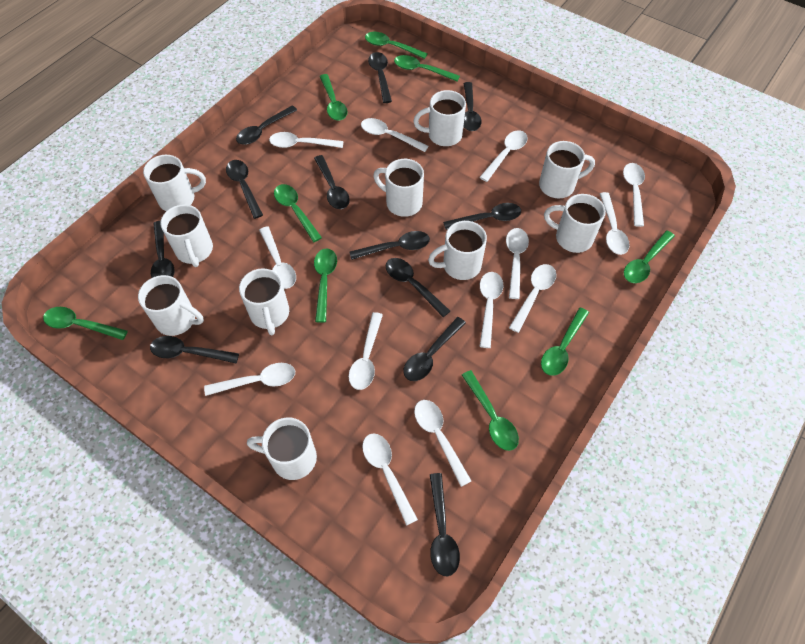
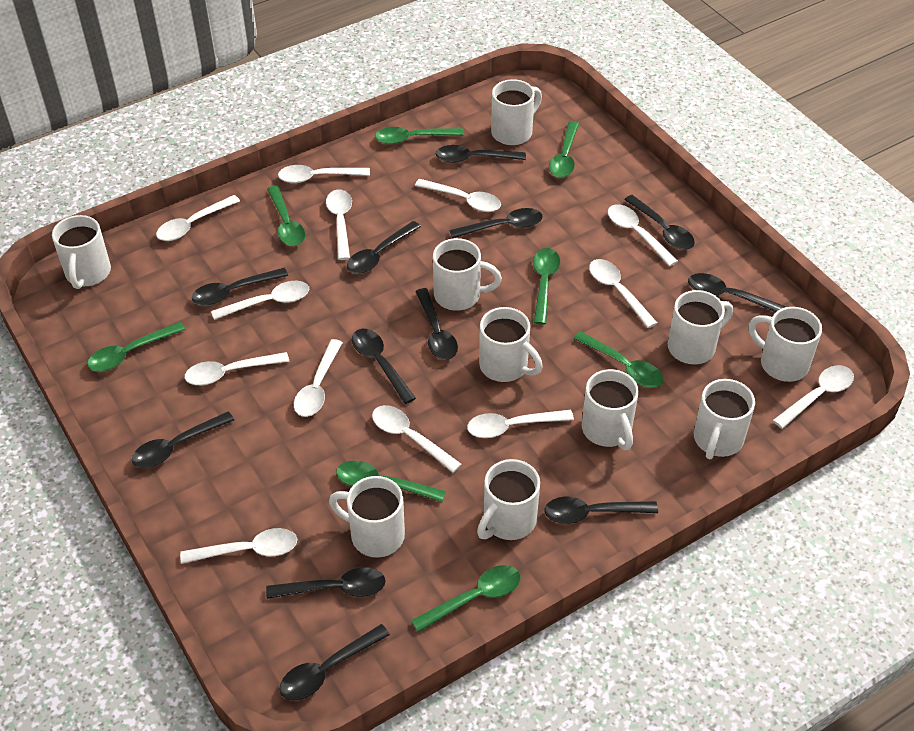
green spoon: 9 -> 8

